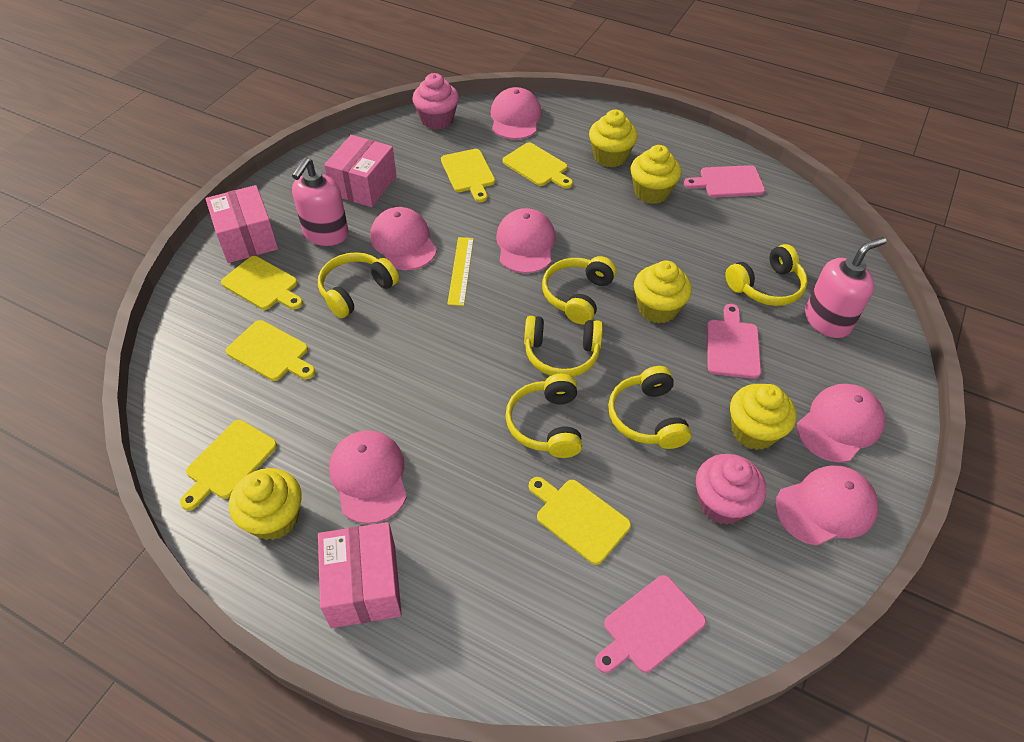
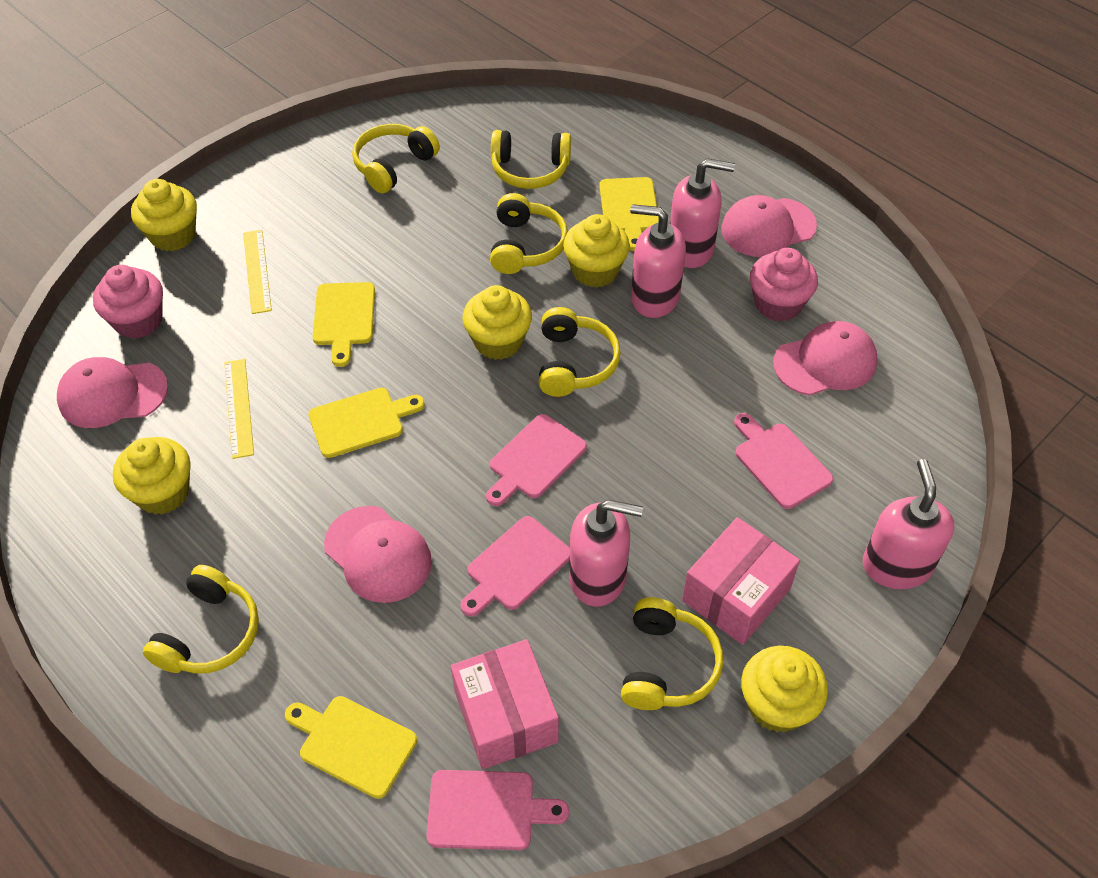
pink box: 3 -> 2
pink cap: 6 -> 4
pink cutting board: 3 -> 4
pink soap dispenser: 2 -> 4
yellow cutting board: 6 -> 4
yellow ruler: 1 -> 2

